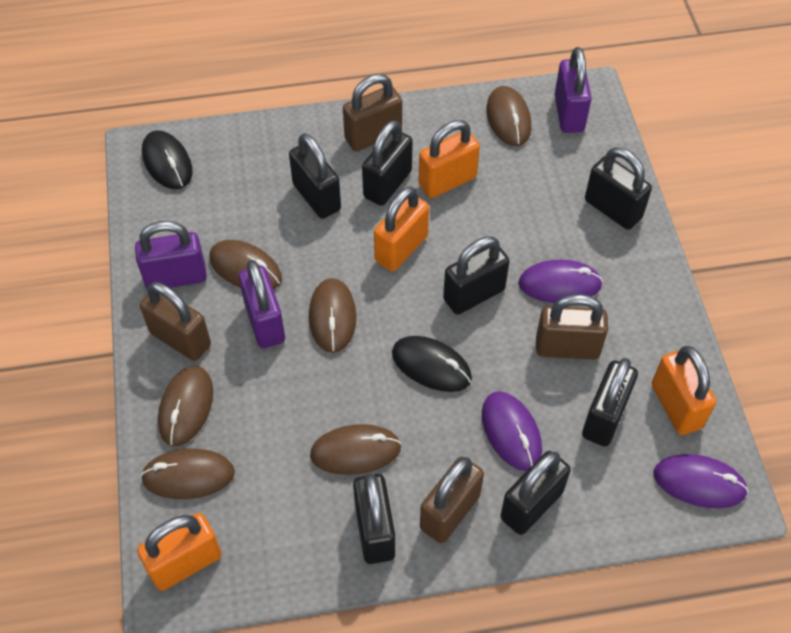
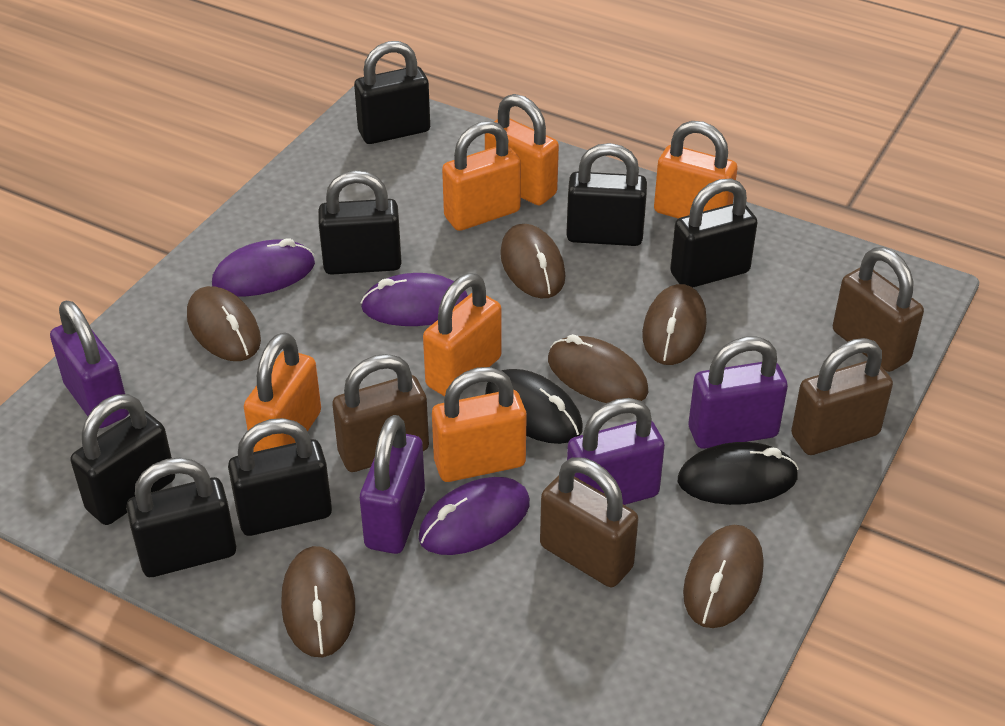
orange padlock: 4 -> 6
purple padlock: 3 -> 4

